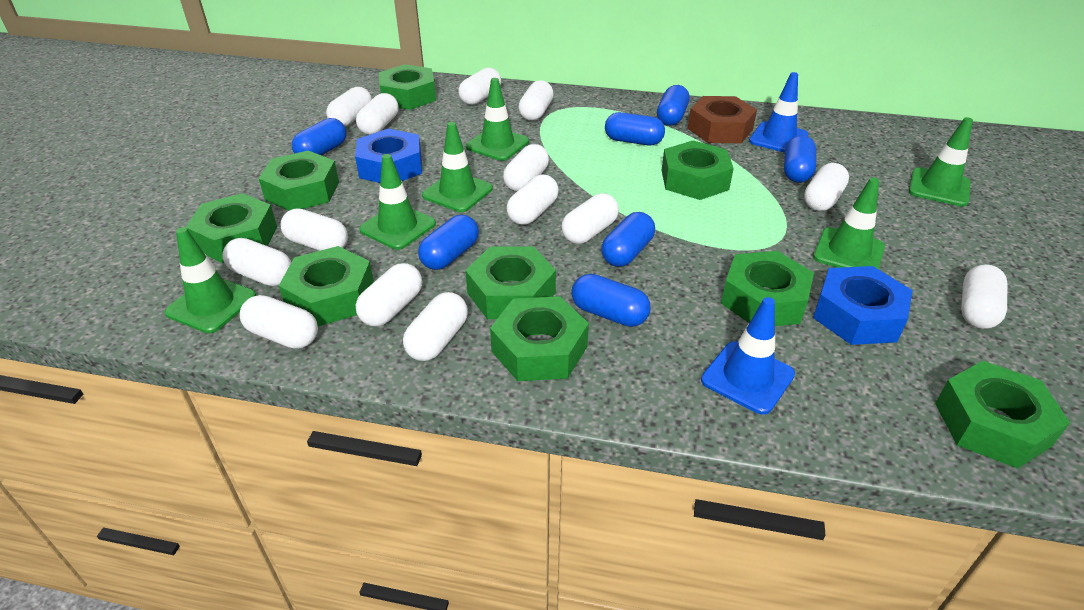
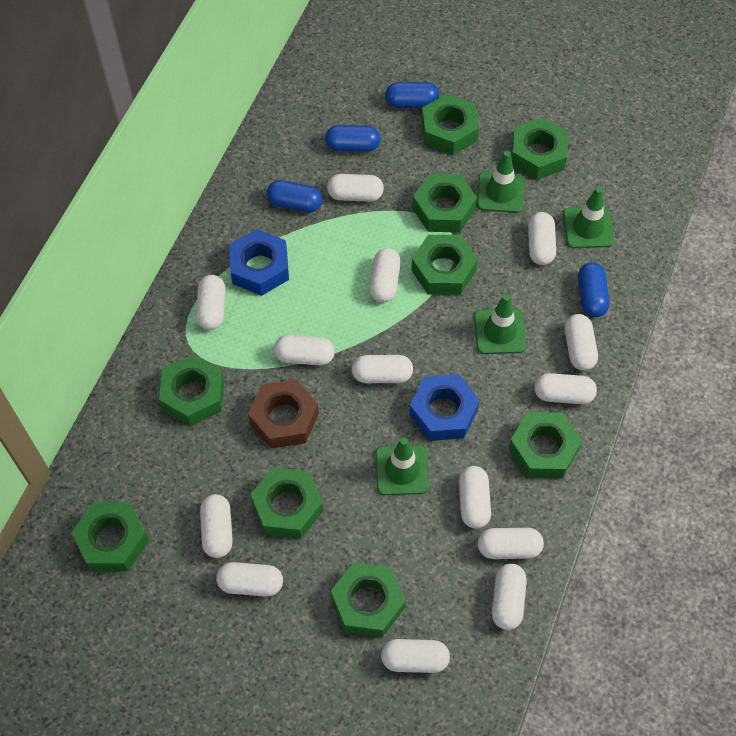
blue capsule: 7 -> 4
blue traffic cone: 2 -> 0
green traffic cone: 6 -> 4

